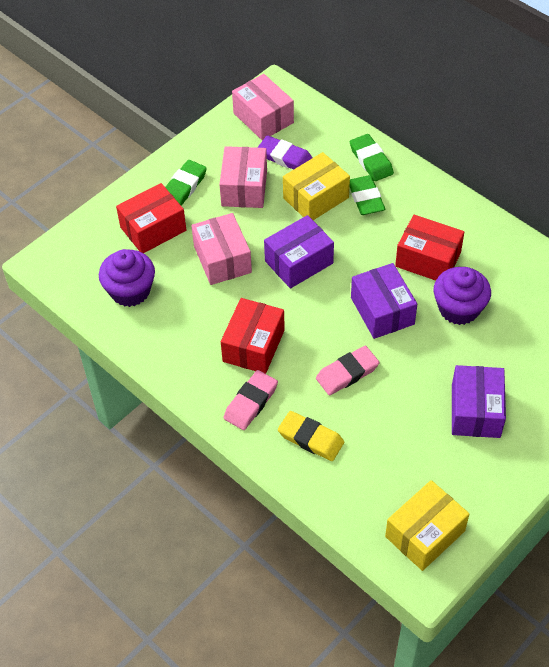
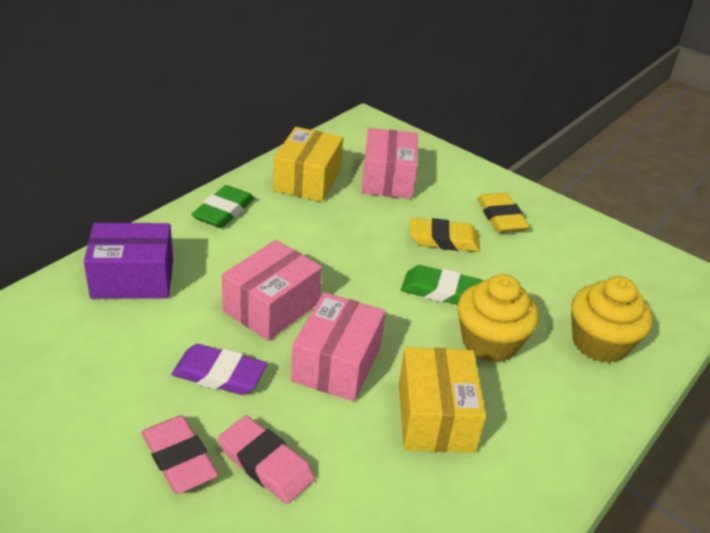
green eraser: 3 -> 2
purple box: 3 -> 1
purple cupcake: 2 -> 0
red box: 3 -> 0
yellow cupcake: 0 -> 2
yellow eraser: 1 -> 2

